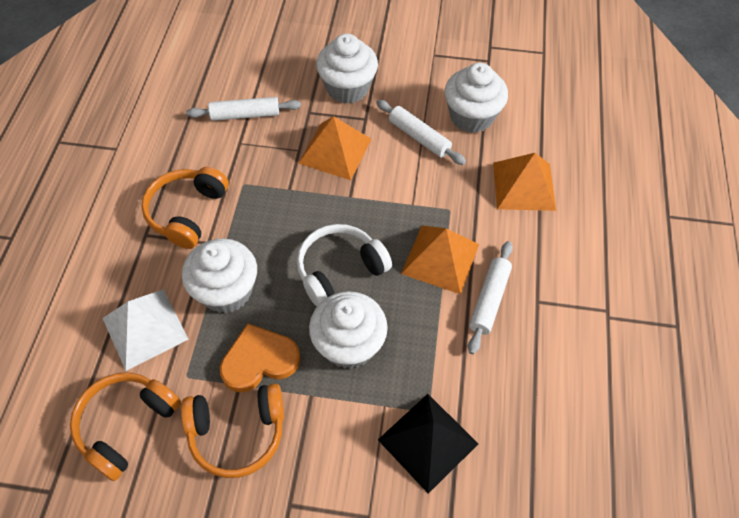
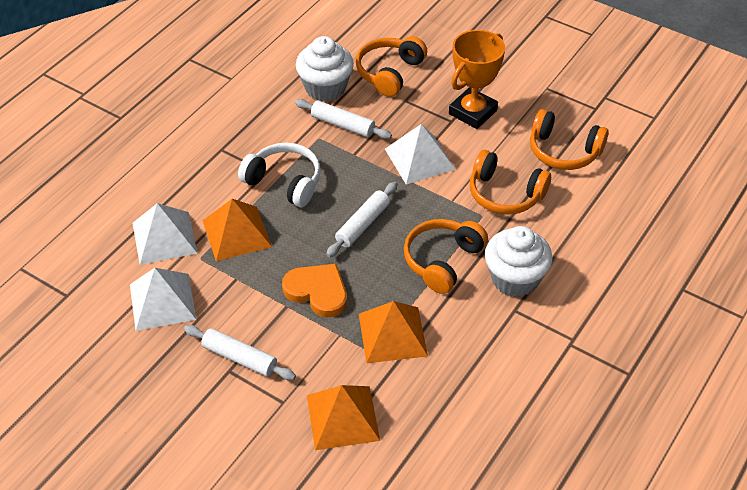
black pyramid: 1 -> 0
orange headphones: 3 -> 4
orange trophy: 0 -> 1
white cupcake: 4 -> 2
white pyramid: 1 -> 3

